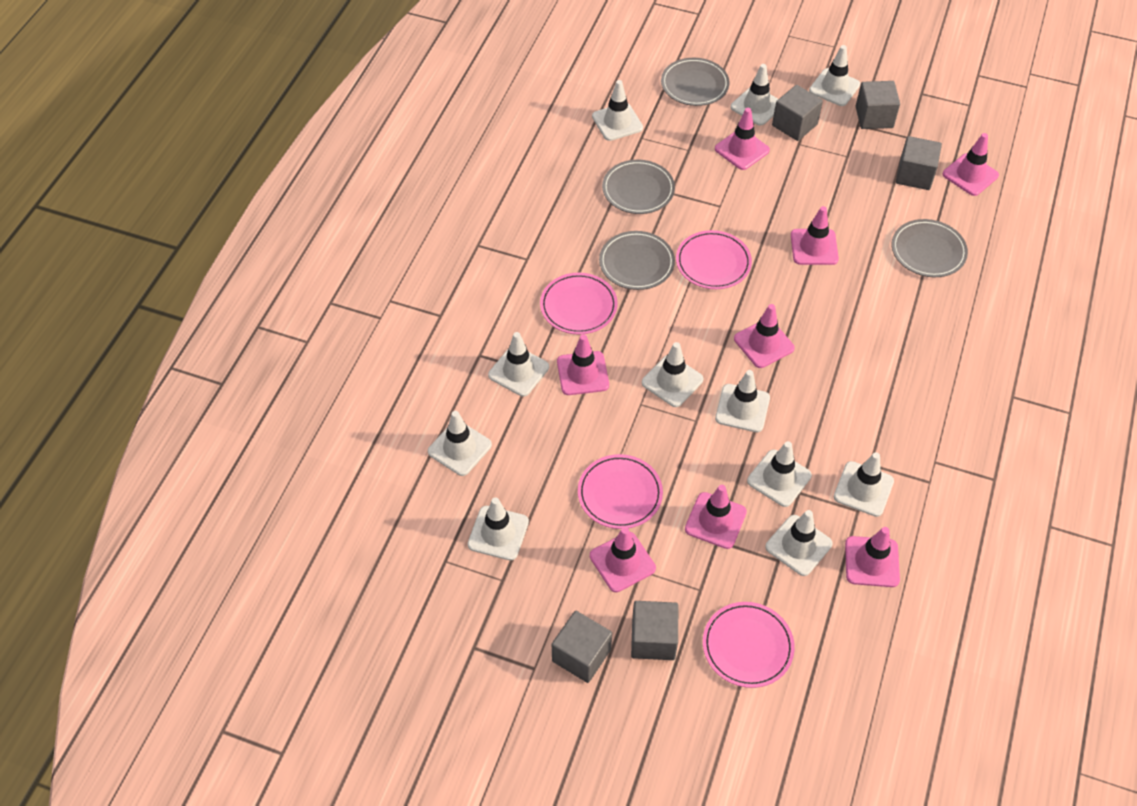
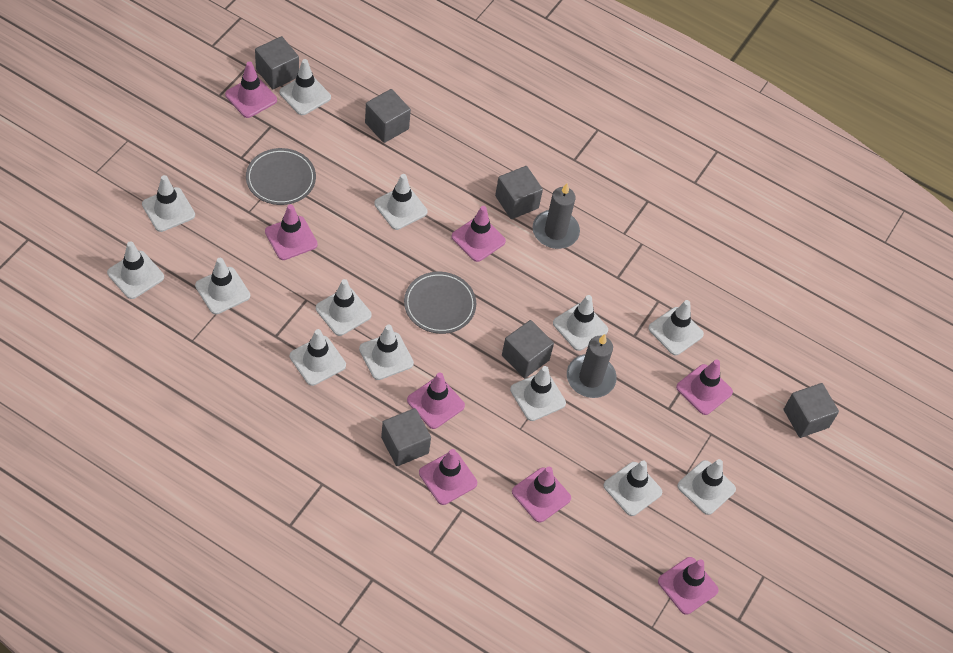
grey candle: 0 -> 2
grey cube: 5 -> 6
grey plate: 4 -> 2
pink plate: 4 -> 0
white traffic cone: 11 -> 13

